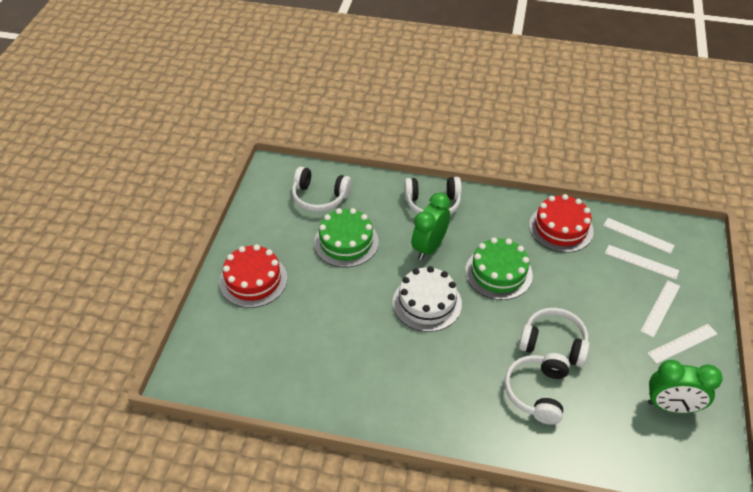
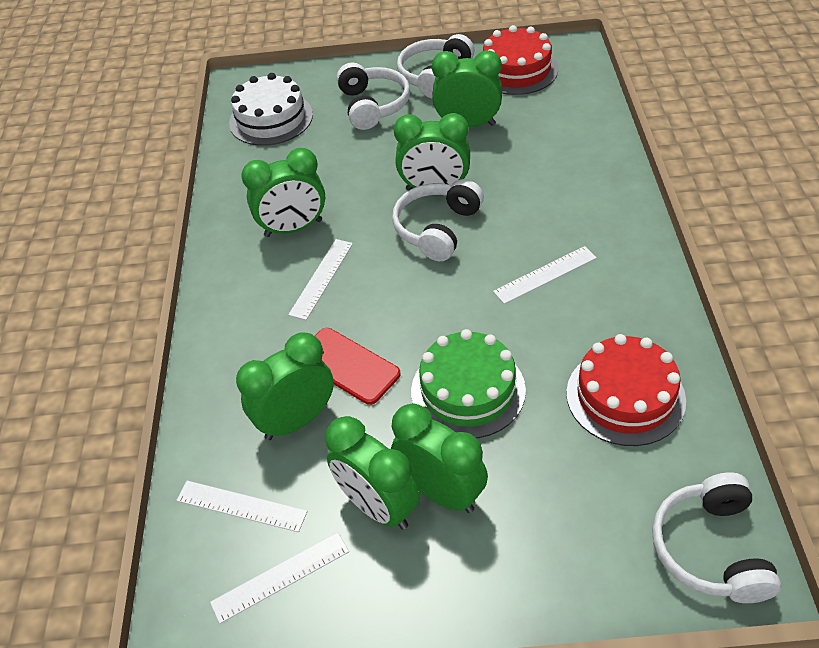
green cake: 2 -> 1
green clock: 2 -> 6
red phone: 0 -> 1

